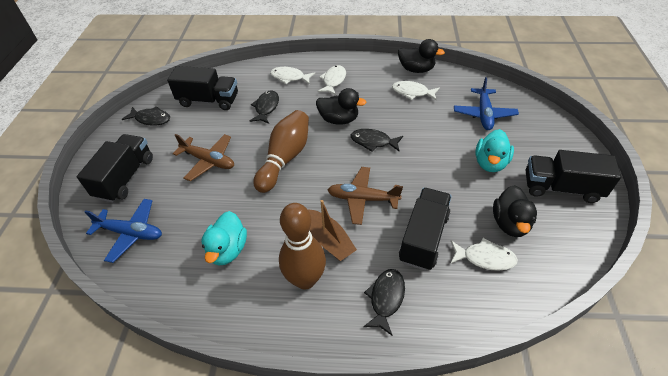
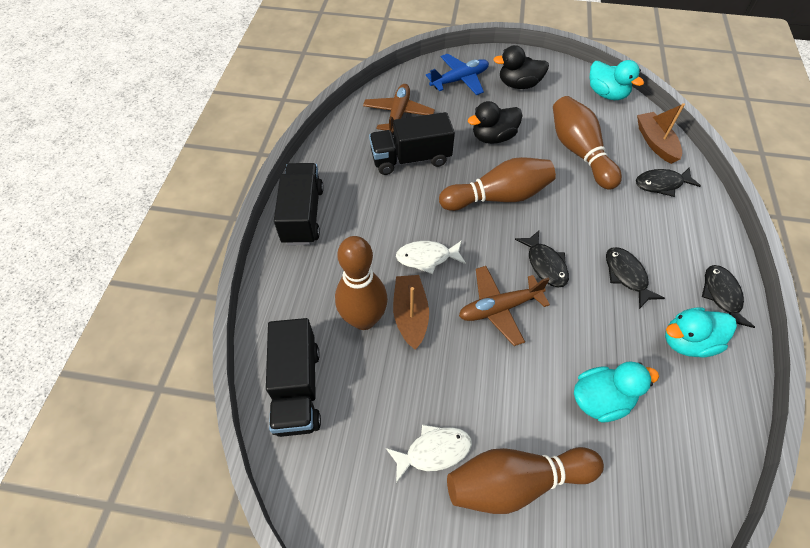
black duck: 3 -> 2
black truck: 4 -> 3
blue plane: 2 -> 1
brown boat: 1 -> 2
brown bowling pin: 2 -> 4
turquoise duck: 2 -> 3
white fish: 4 -> 2

